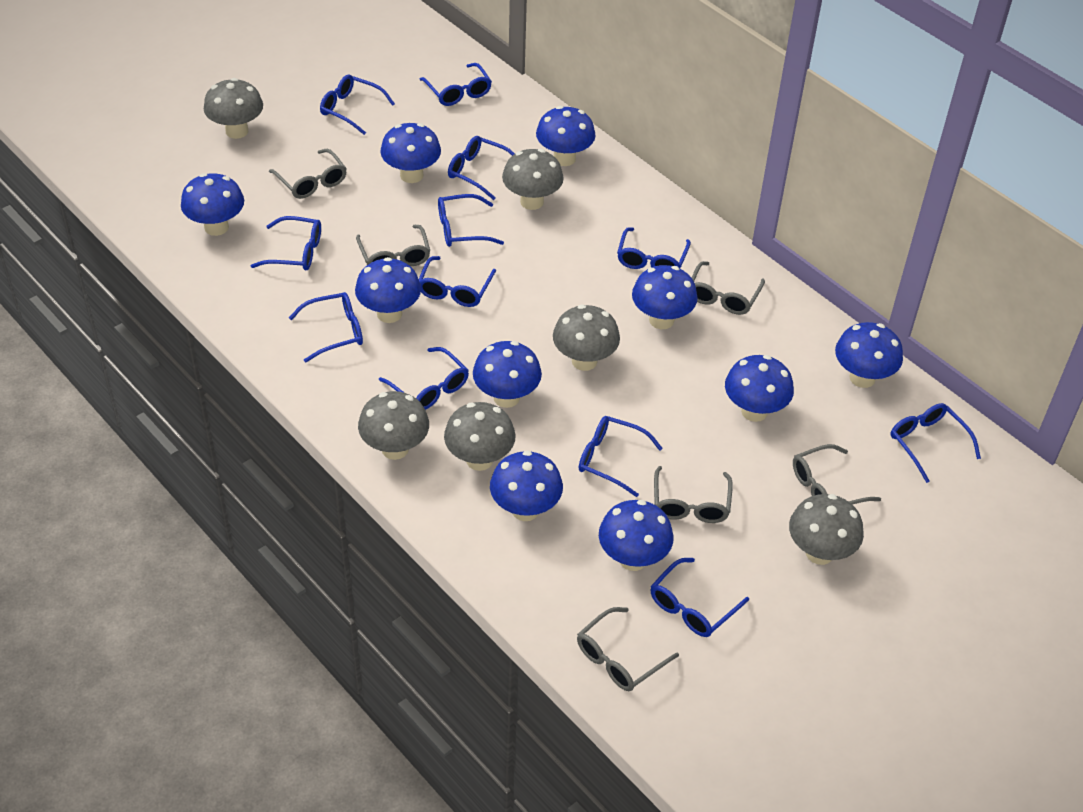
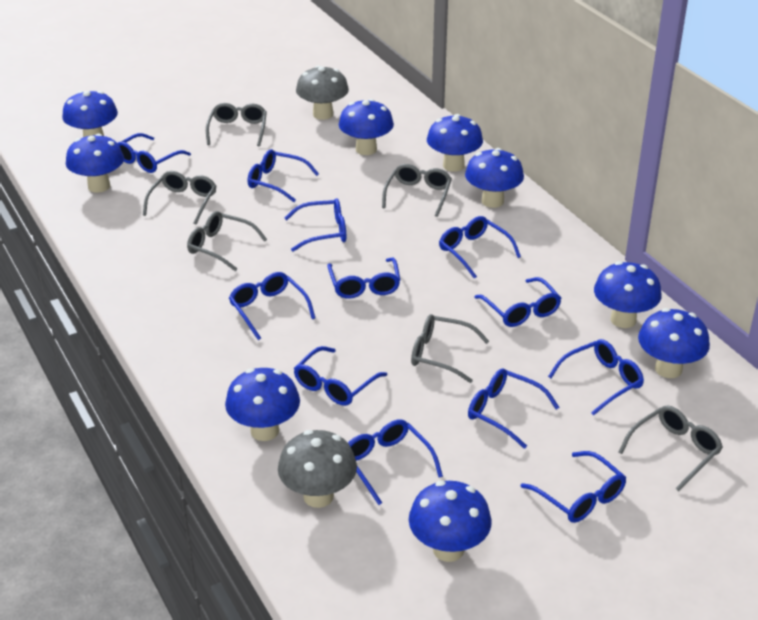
blue mushroom: 10 -> 9
grey mushroom: 6 -> 2

